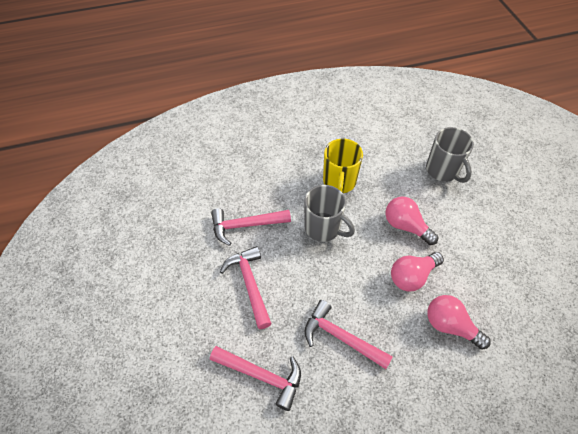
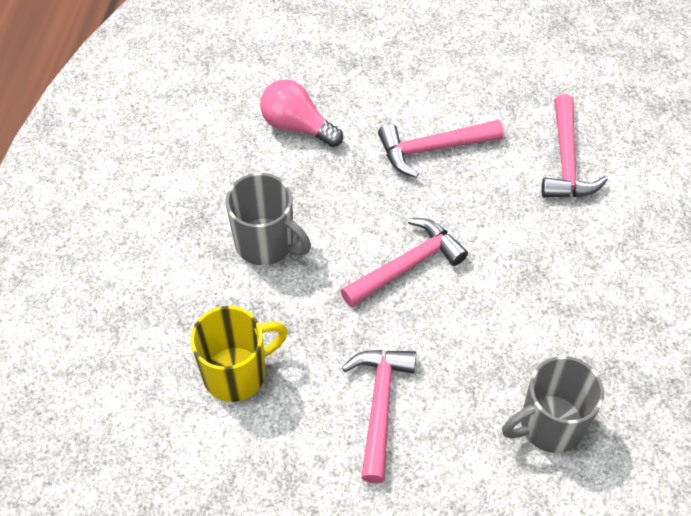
pink light bulb: 3 -> 1

